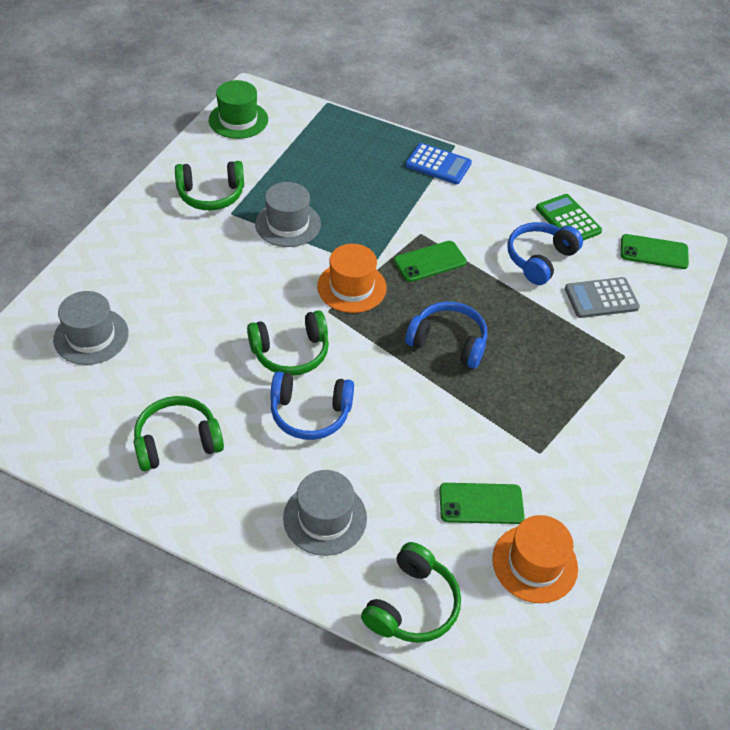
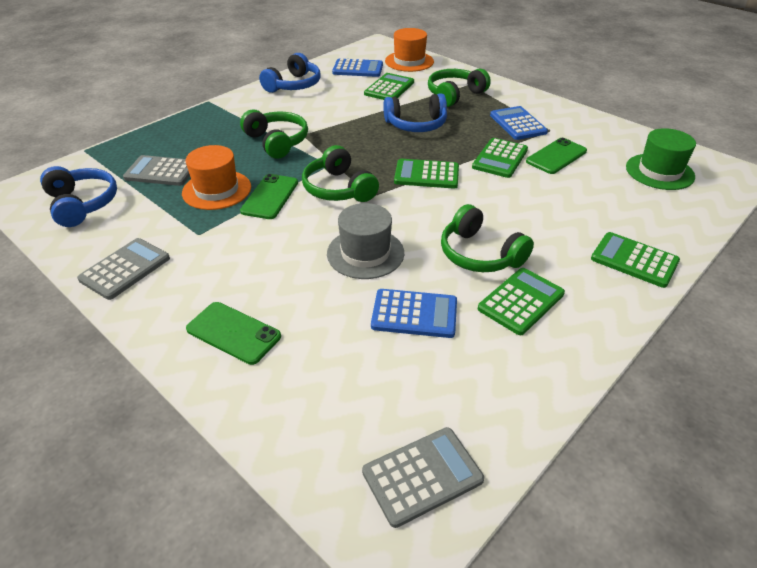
blue calculator: 1 -> 3
green calculator: 1 -> 5
grey calculator: 1 -> 3
grey hat: 3 -> 1

